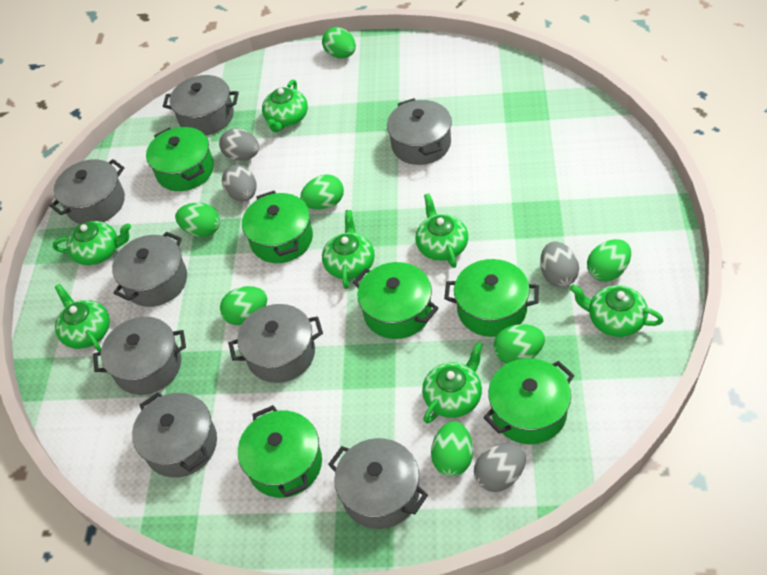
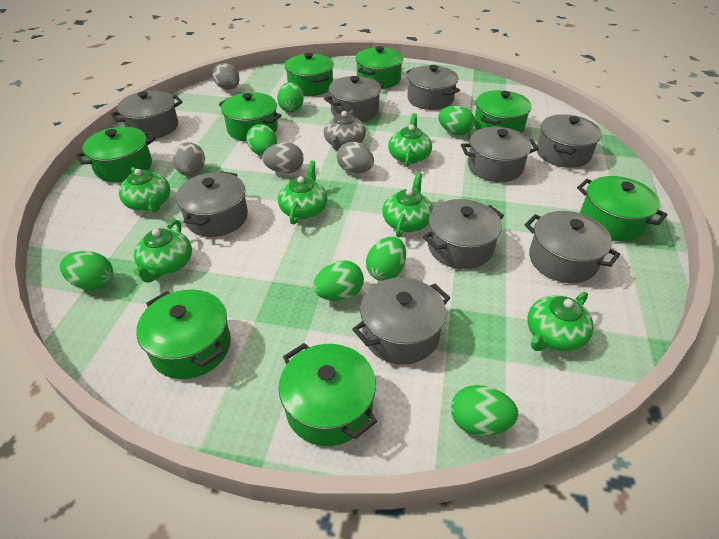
green pot: 6 -> 8
green teapot: 7 -> 6
grey pot: 8 -> 9
grey teapot: 0 -> 1

